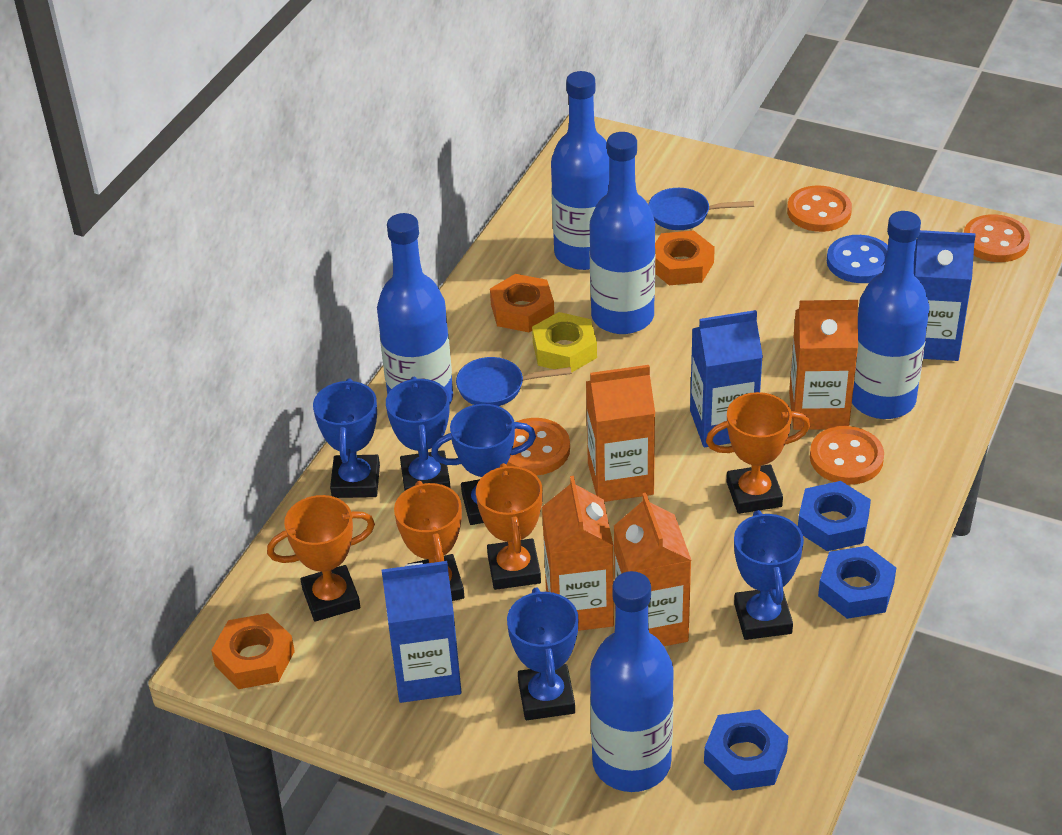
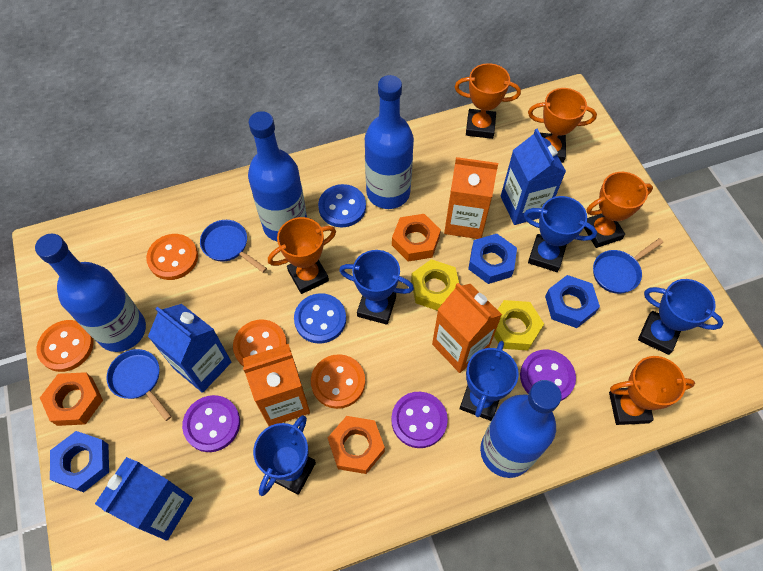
blue bottle: 5 -> 4
blue button: 1 -> 2
blue pan: 2 -> 3
orange carton: 4 -> 3
orange trophy: 4 -> 5
purple button: 0 -> 3
yellow nut: 1 -> 2

